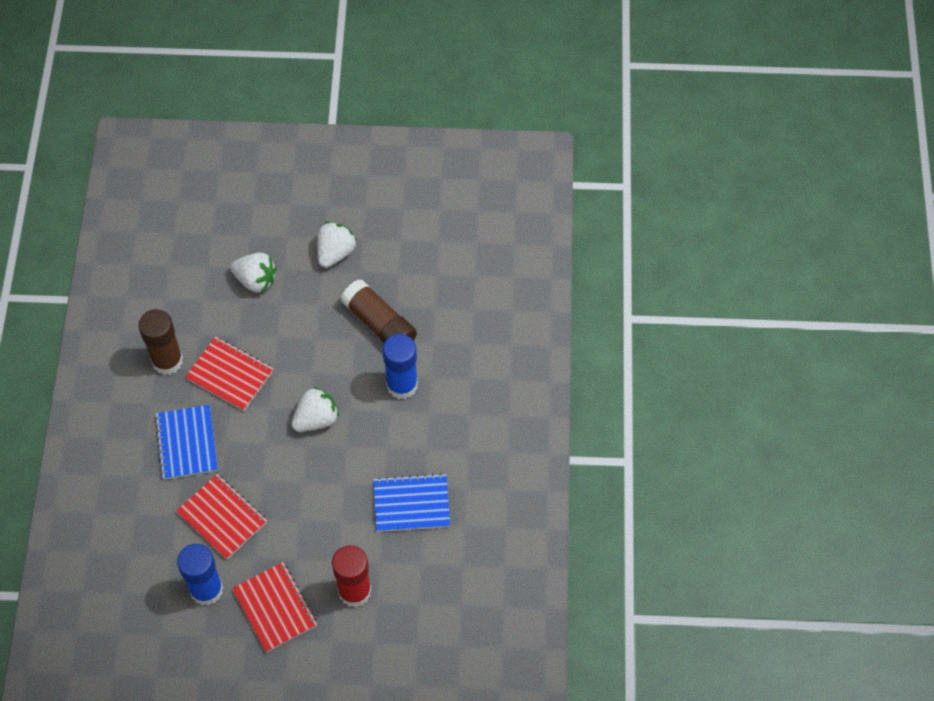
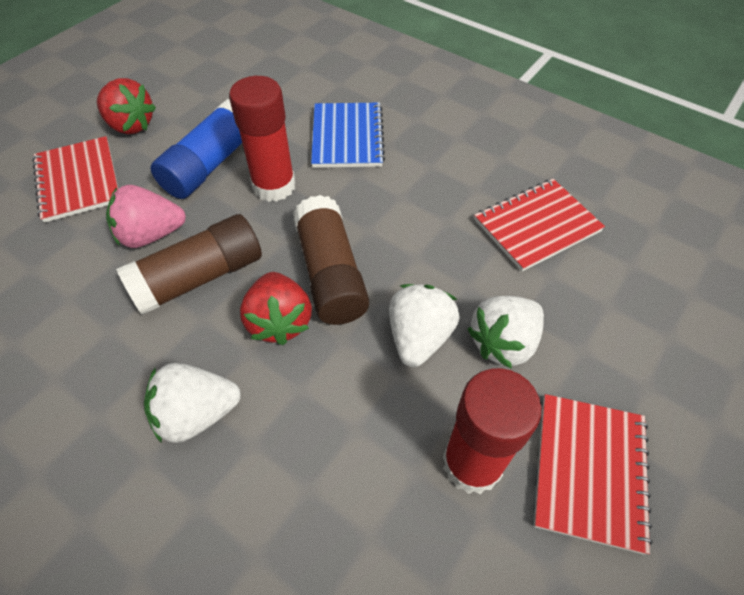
blue glue stick: 2 -> 1
blue notebook: 2 -> 1
pink strawberry: 0 -> 1
red glue stick: 1 -> 2
red strawberry: 0 -> 2

